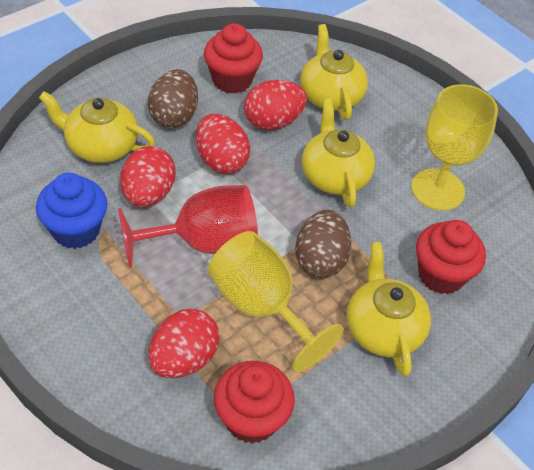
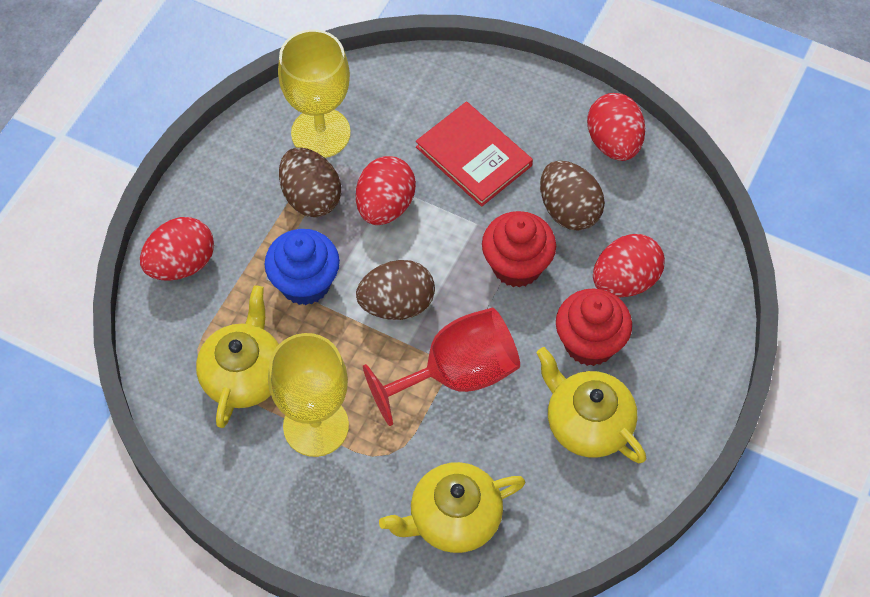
brown egg: 2 -> 3
red book: 0 -> 1
red cupcake: 3 -> 2
yellow teapot: 4 -> 3

